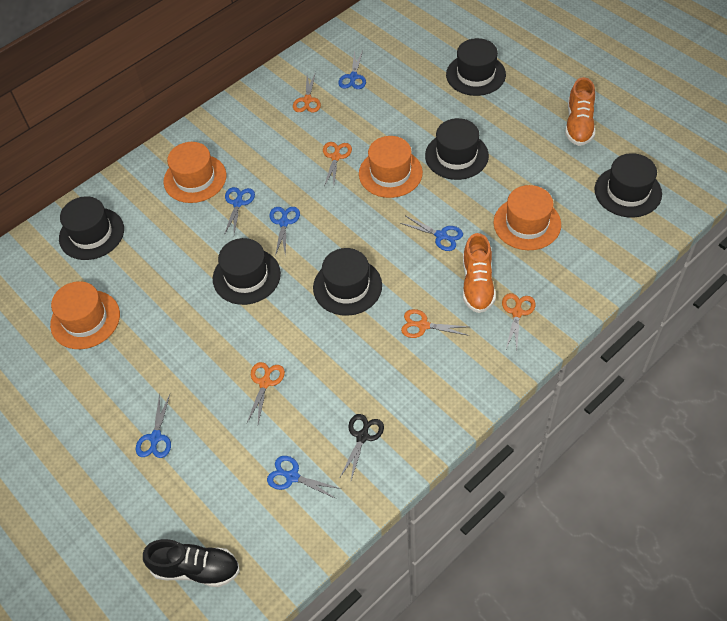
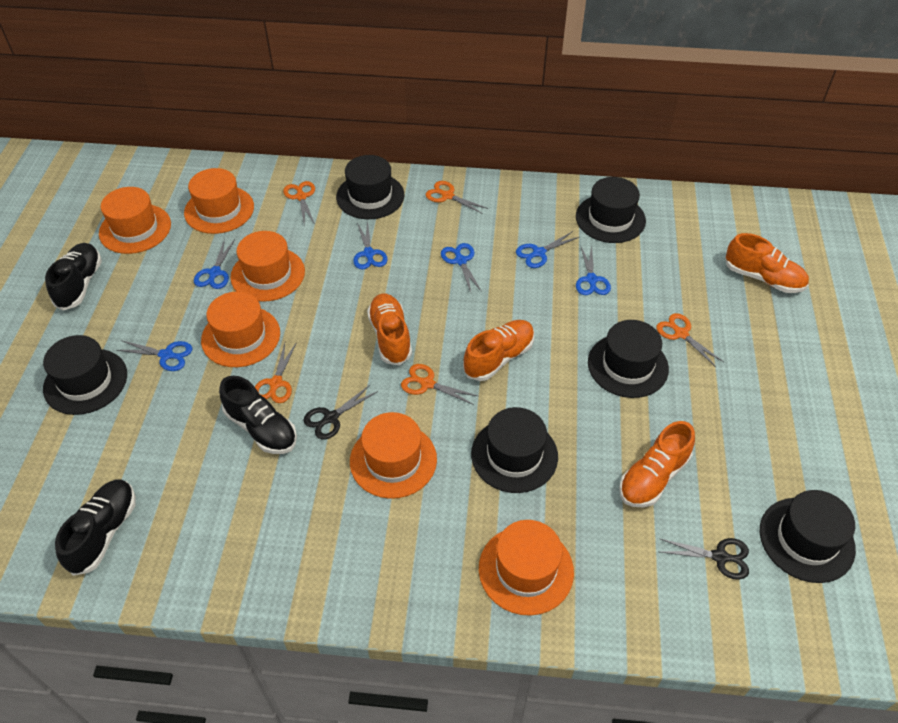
black scissors: 1 -> 2
black shoe: 1 -> 3
orange hat: 4 -> 6
orange shoe: 2 -> 4

